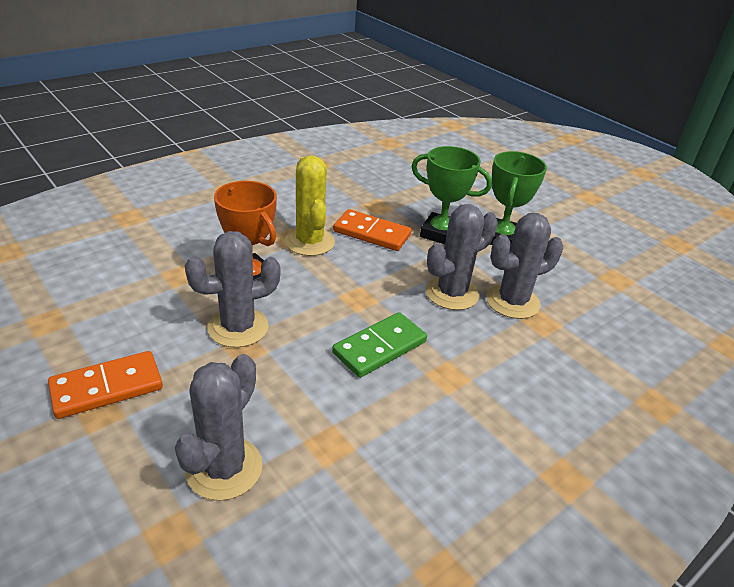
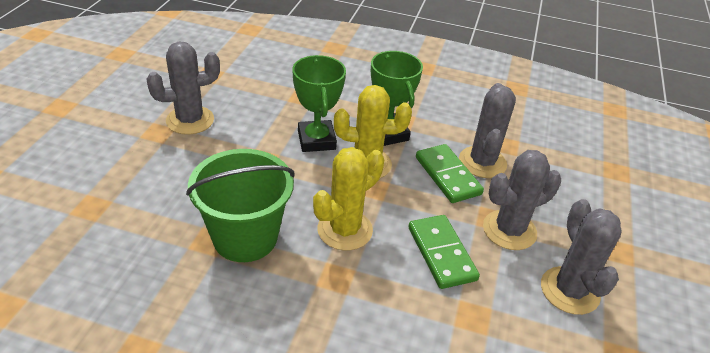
green bucket: 0 -> 1
green domino: 1 -> 2
orange domino: 2 -> 0
orange trophy: 1 -> 0
yellow cactus: 1 -> 2

